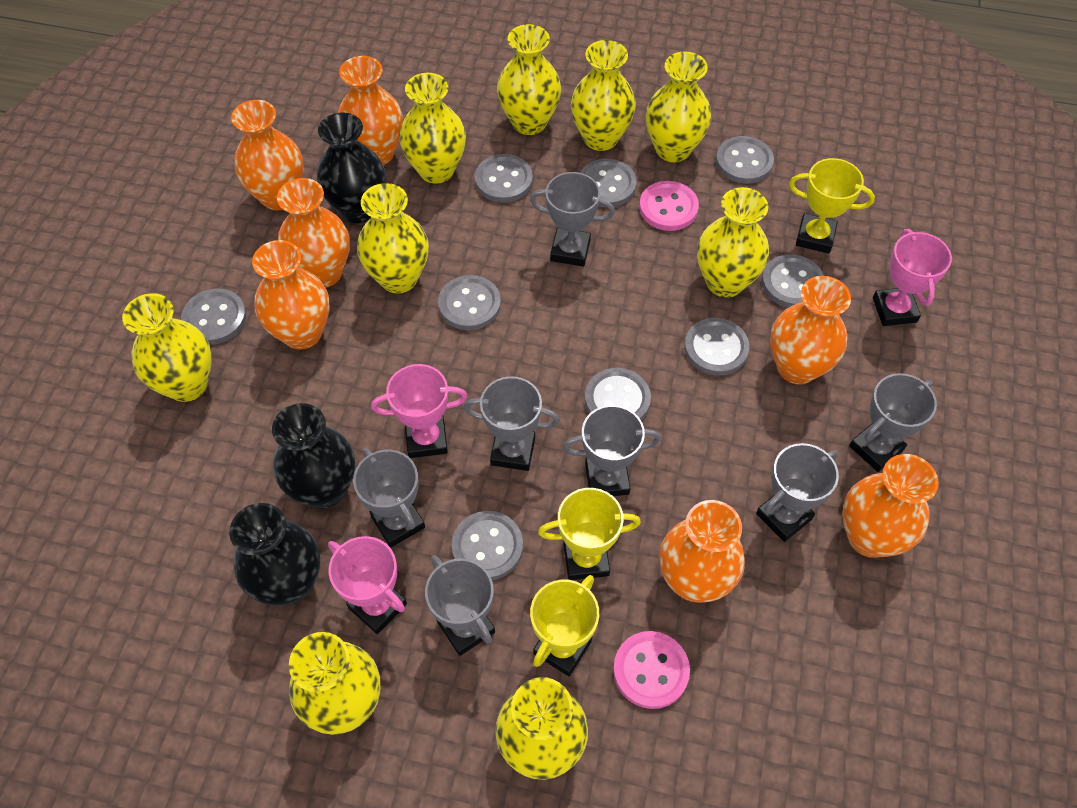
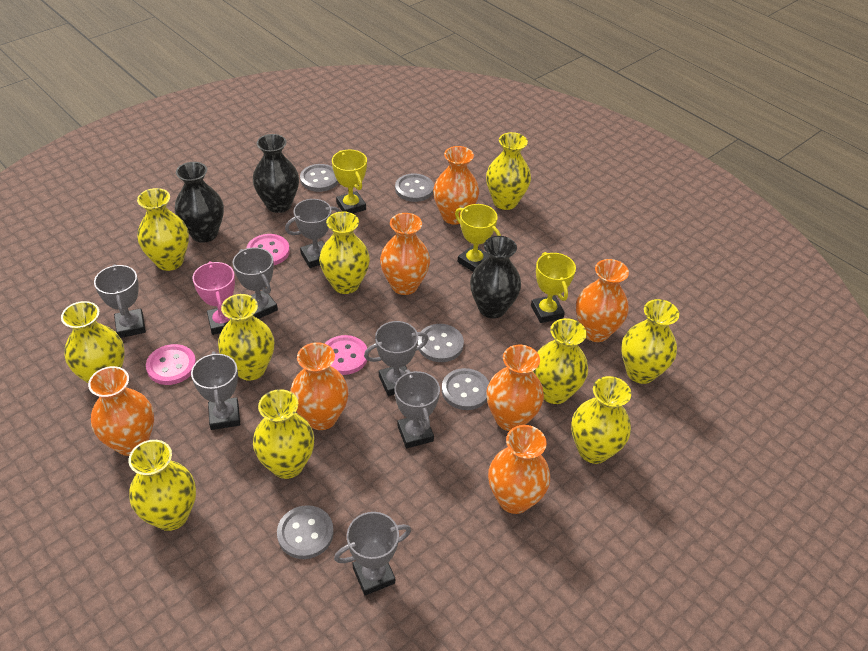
grey button: 9 -> 5
pink button: 2 -> 3
pink trophy: 3 -> 1
yellow vase: 9 -> 10

